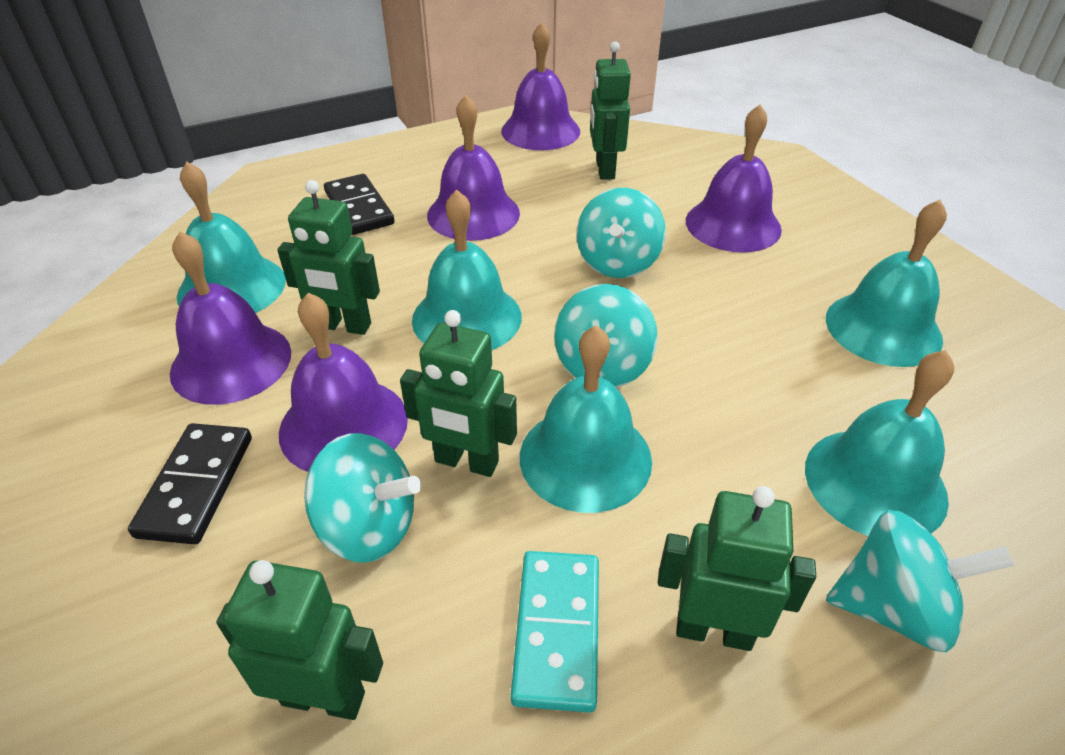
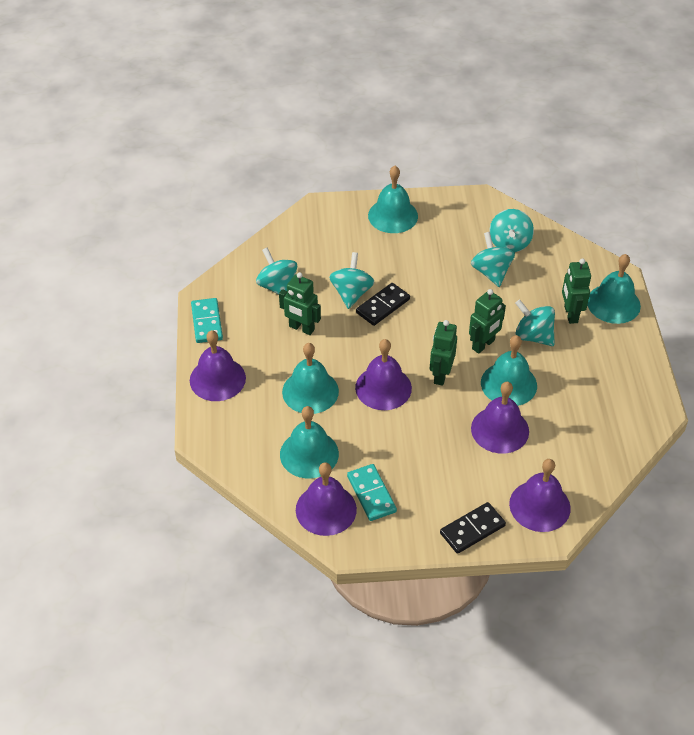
green robot: 5 -> 4
turquoise domino: 1 -> 2
turquoise spinning top: 4 -> 5

